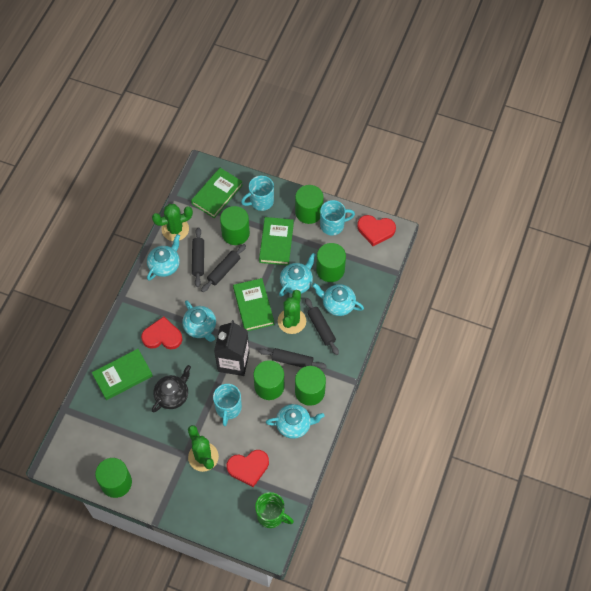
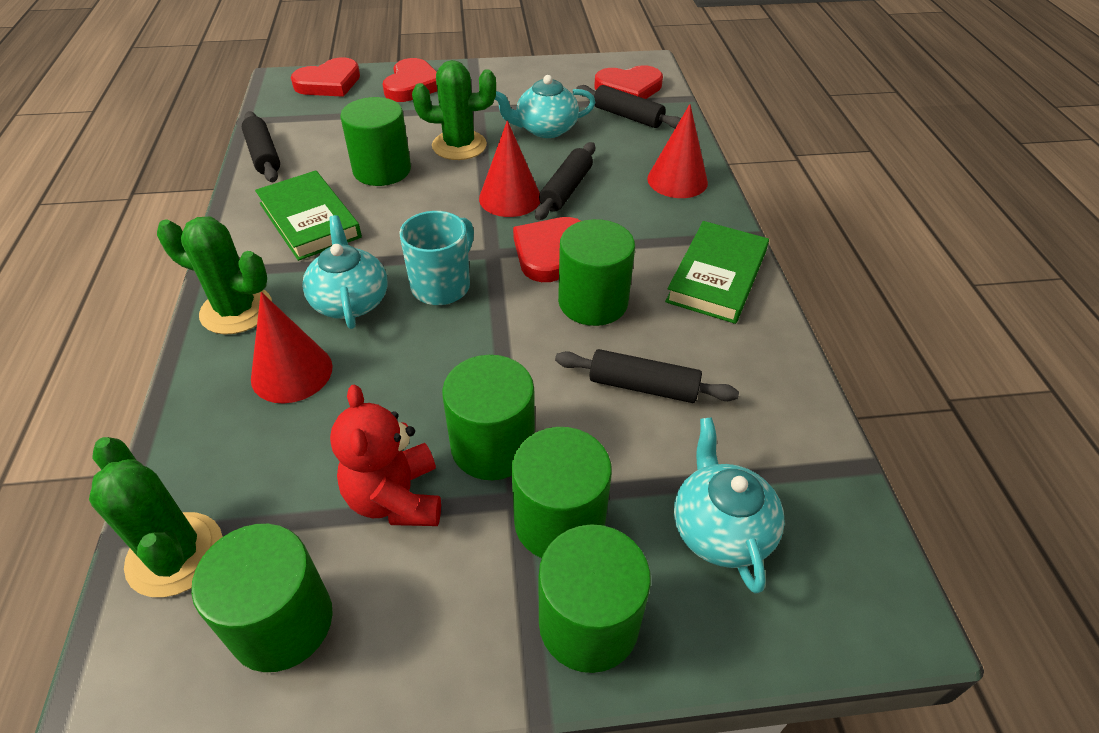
black carton: 1 -> 0
black teapot: 1 -> 0
green book: 4 -> 2
green mug: 1 -> 0
red cone: 0 -> 3
red heart: 3 -> 4
red teddy bear: 0 -> 1
turquoise mug: 3 -> 1
turquoise teapot: 5 -> 3

